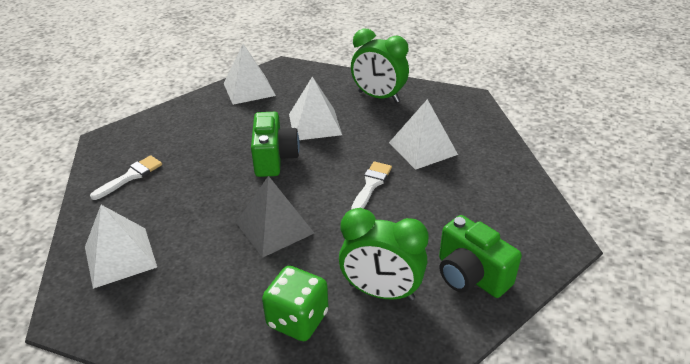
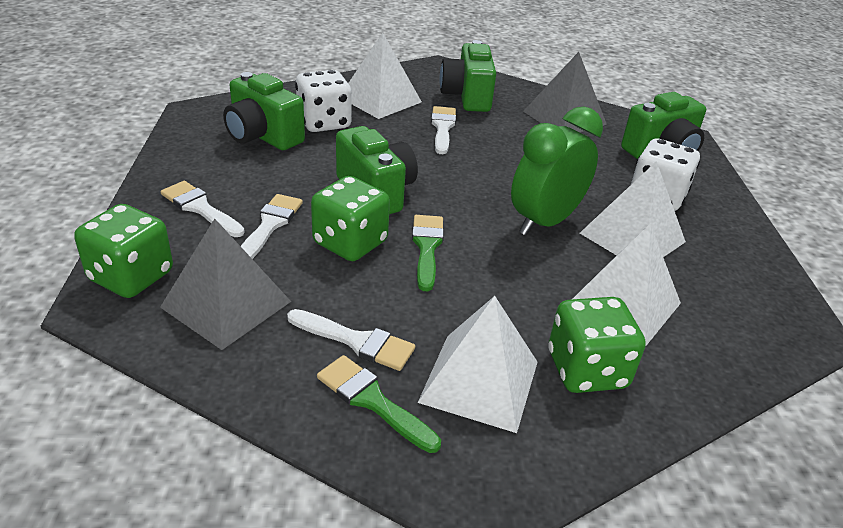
green brush: 0 -> 2
green camera: 2 -> 4
green clock: 2 -> 1
green dice: 1 -> 3
grey pyramid: 1 -> 2
white brush: 2 -> 4
white dice: 0 -> 2

